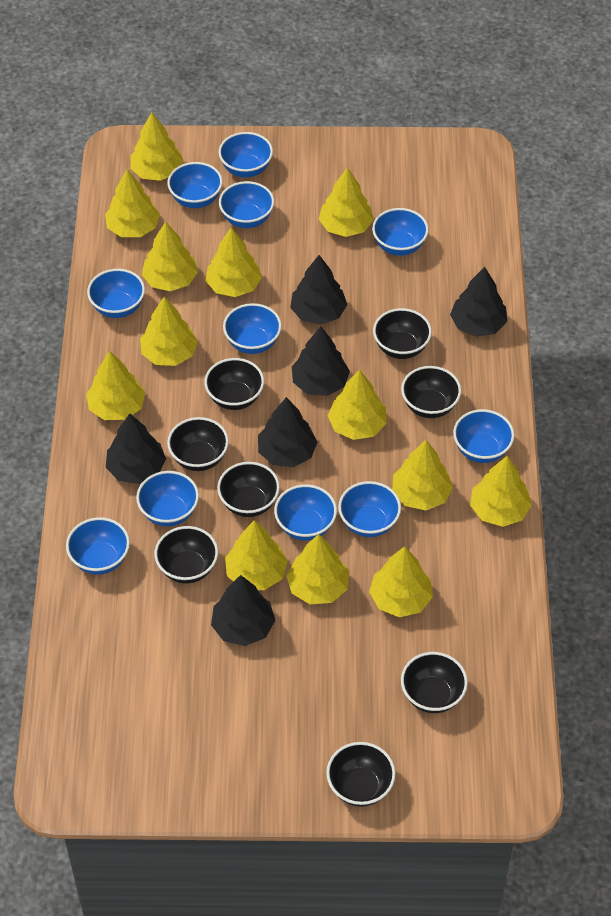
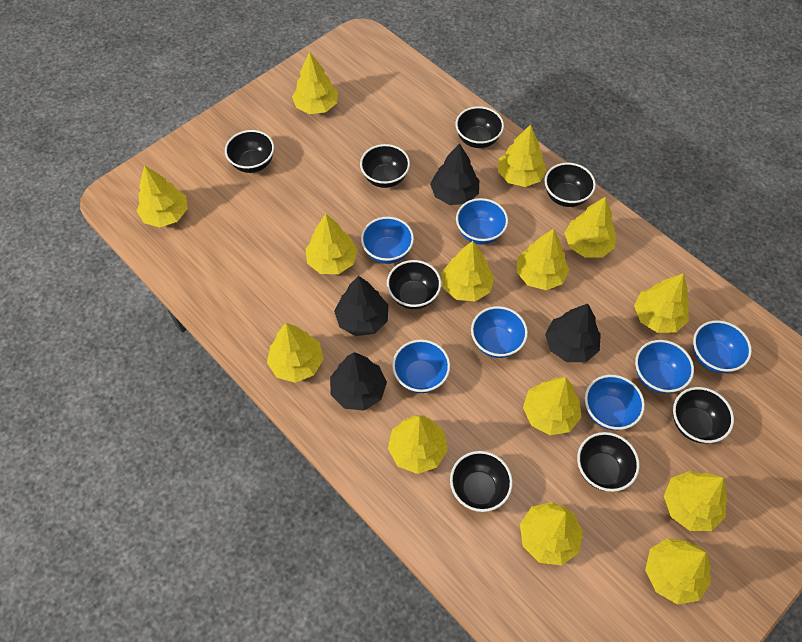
black tree: 6 -> 4
blue bowl: 11 -> 7
yellow tree: 13 -> 14

